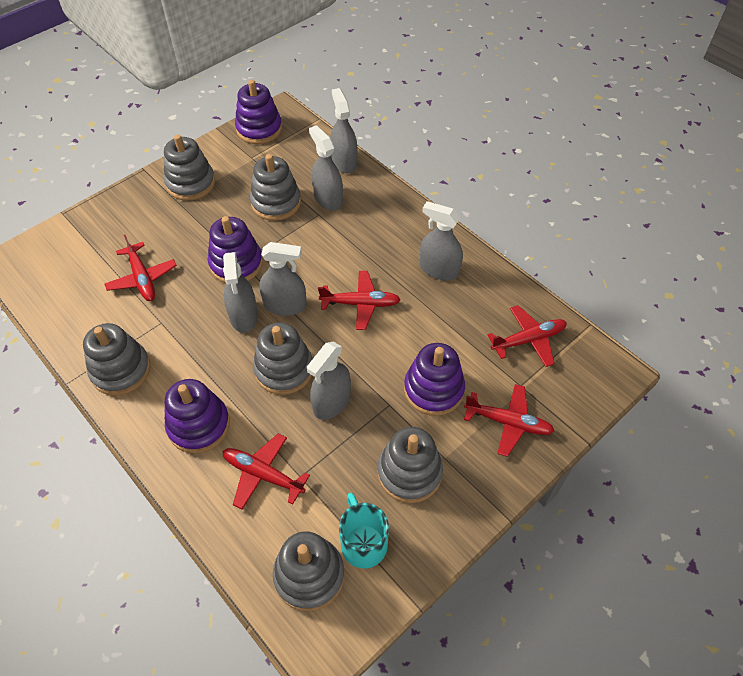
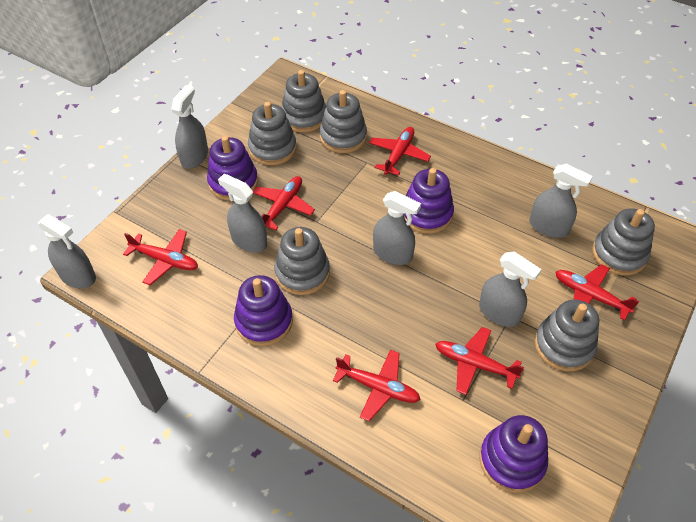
red plane: 5 -> 6
turquoise mug: 1 -> 0

